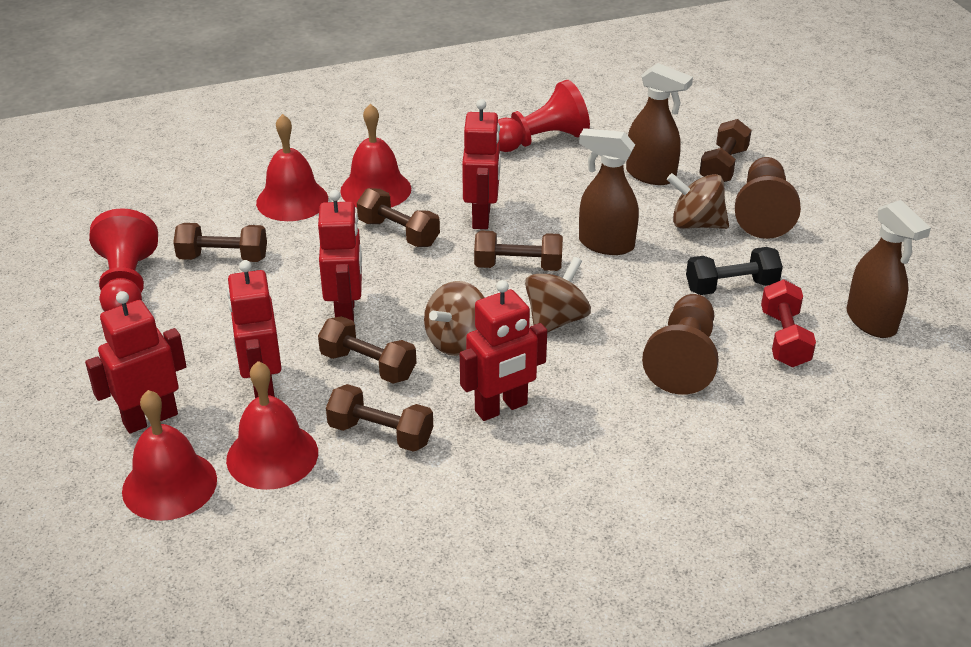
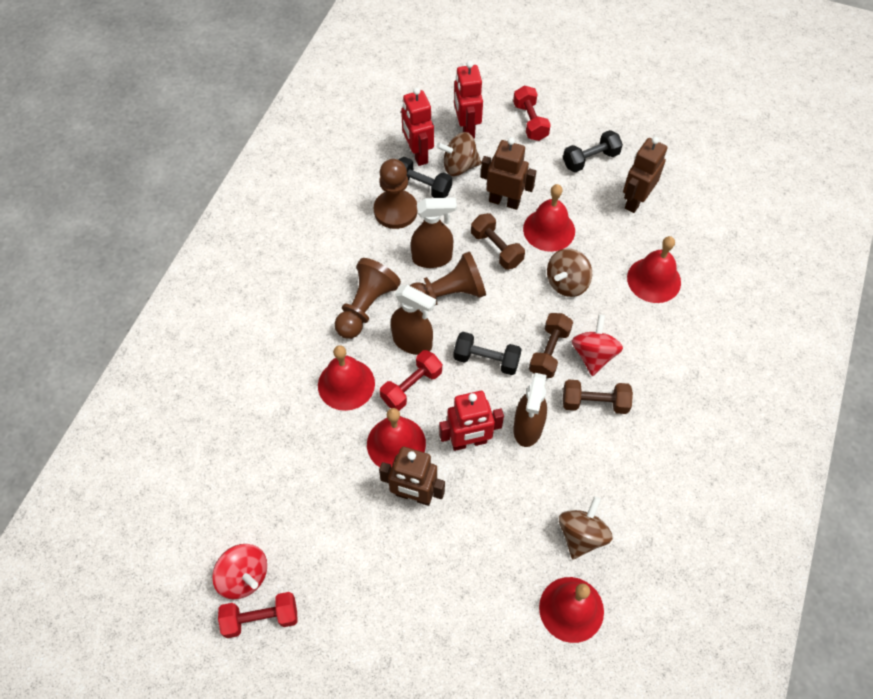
black dumbbell: 1 -> 3
brown dumbbell: 6 -> 3
brown pawn: 2 -> 3
brown robot: 0 -> 3
red bell: 4 -> 5
red dumbbell: 1 -> 3
red pawn: 2 -> 0
red robot: 5 -> 3
red spinning top: 0 -> 2

